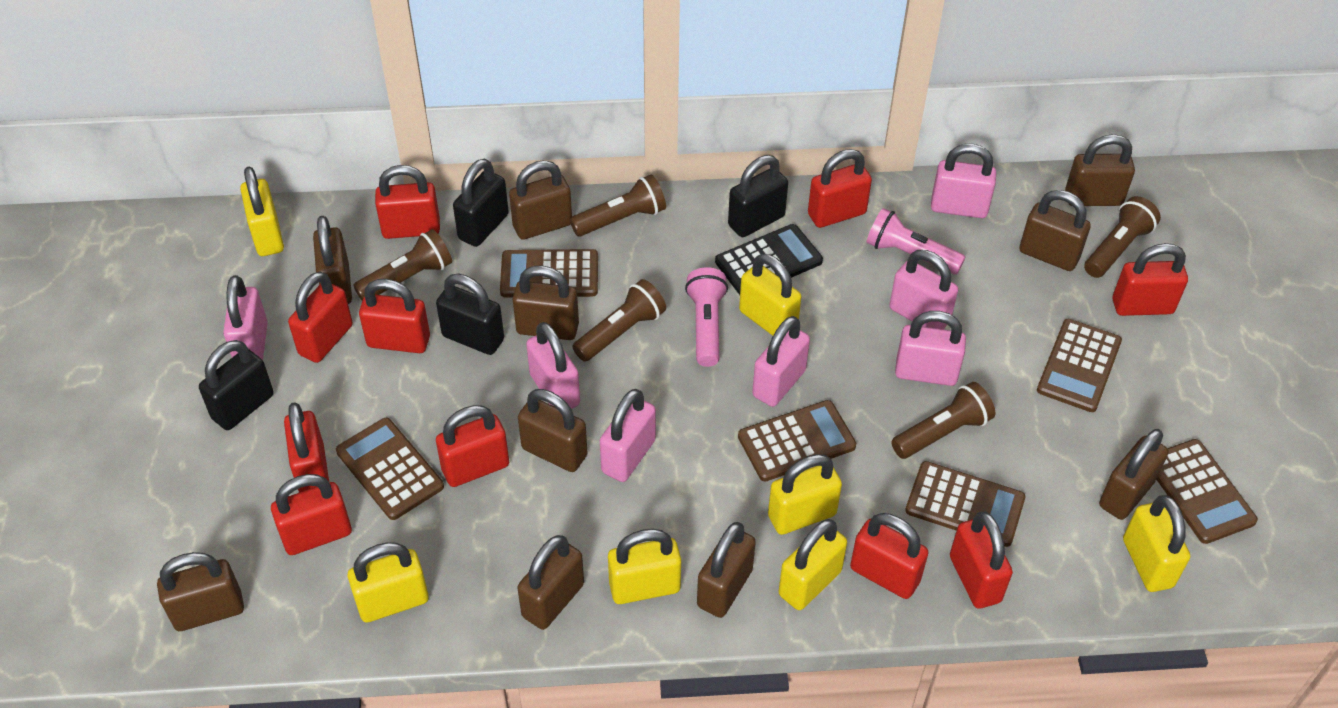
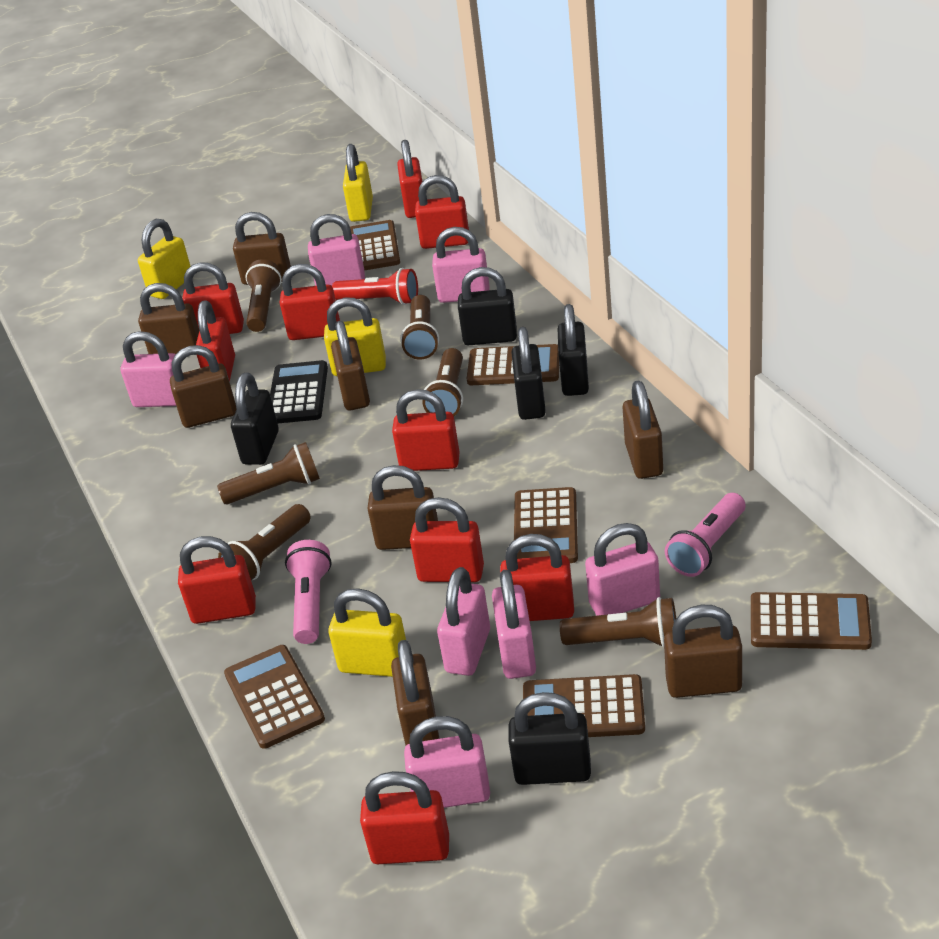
black padlock: 4 -> 5
brown flashlight: 5 -> 6
brown padlock: 10 -> 8
red flashlight: 0 -> 1
yellow padlock: 7 -> 4

